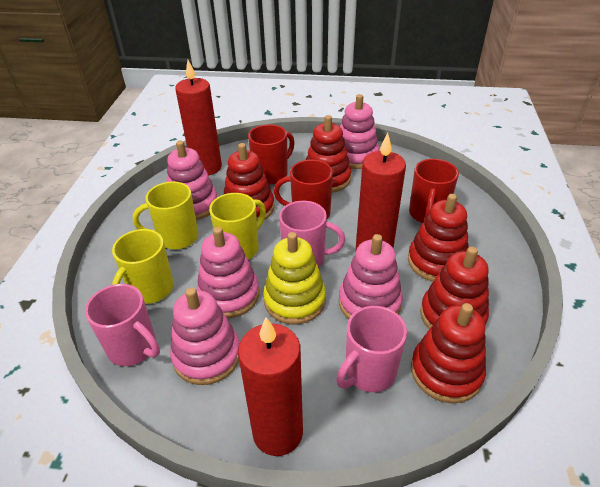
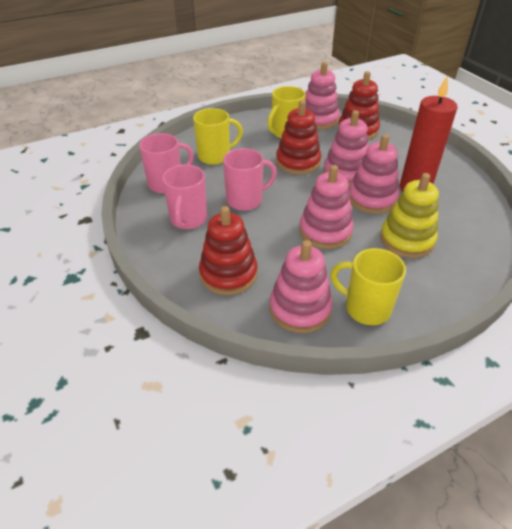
red candle: 3 -> 1
red mug: 3 -> 0
red stacking toy: 5 -> 3

